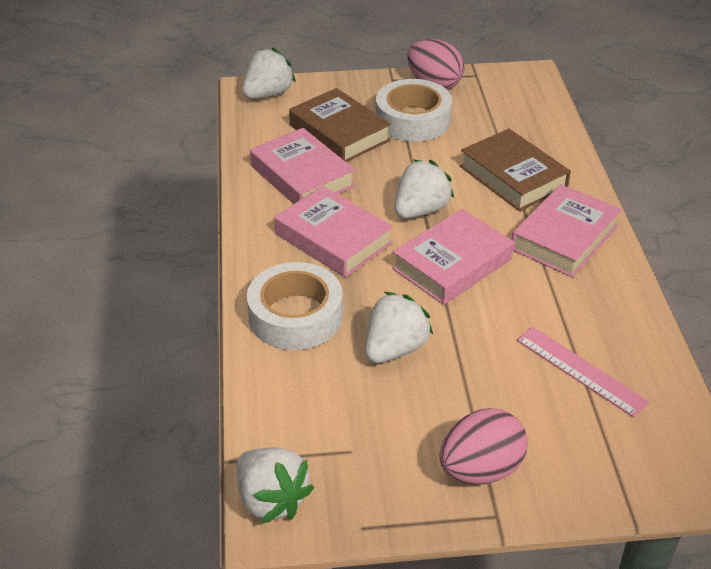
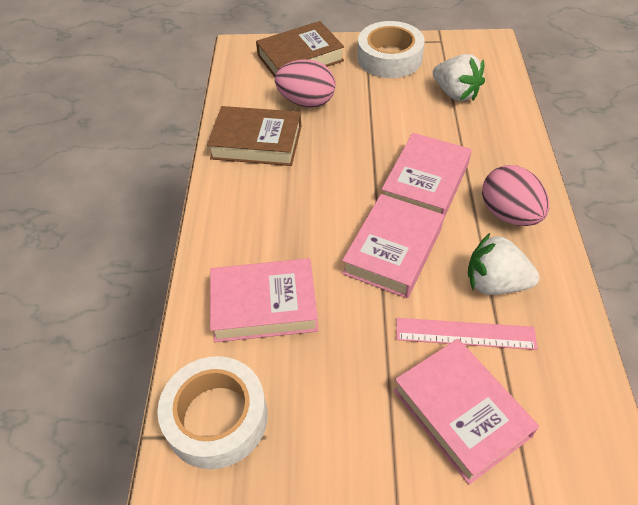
white strawberry: 4 -> 2

